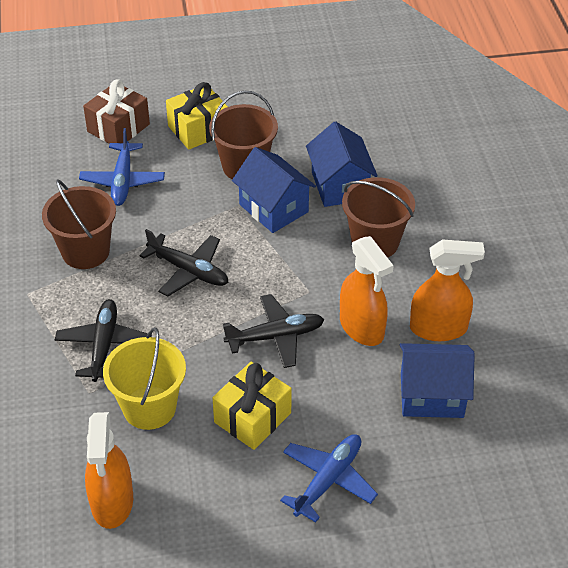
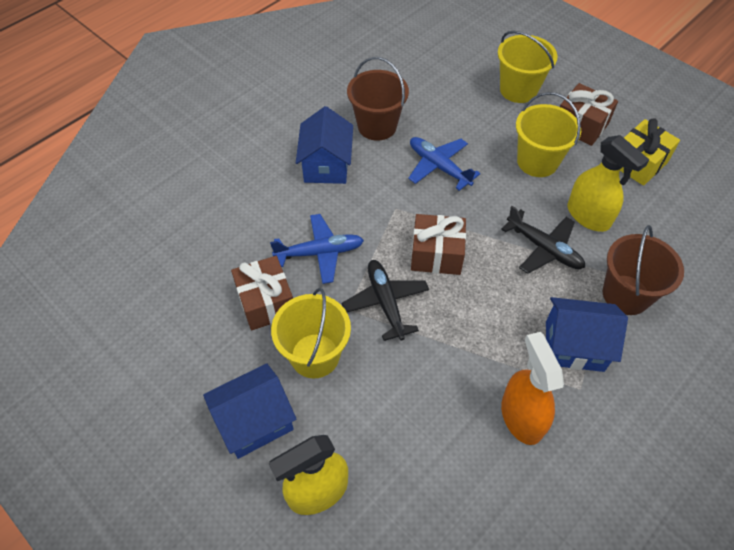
black plane: 3 -> 2
brown bucket: 3 -> 2
brown gift: 1 -> 3
orange spray bottle: 3 -> 1
yellow bucket: 1 -> 3
yellow gift: 2 -> 1
yellow spray bottle: 0 -> 2

